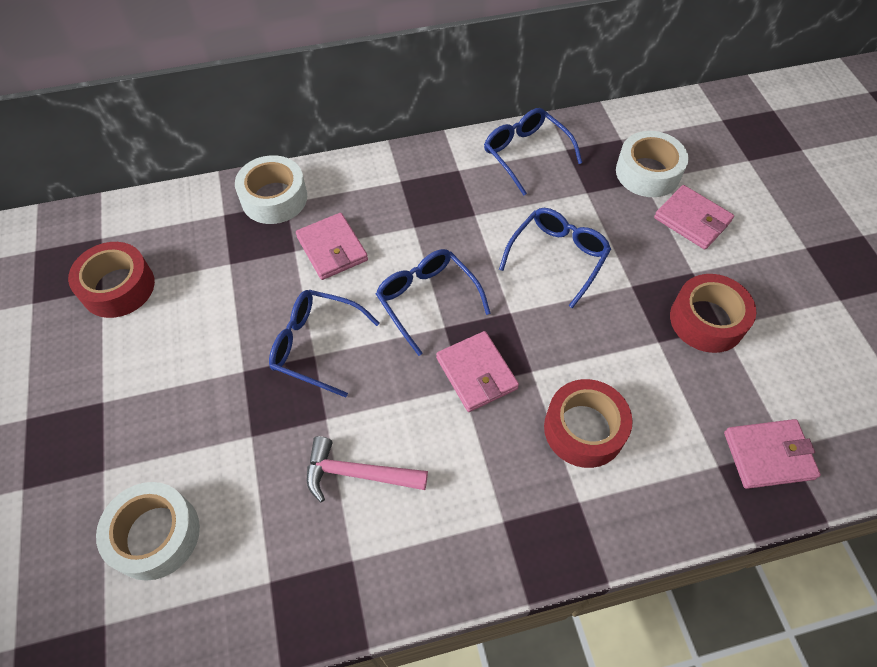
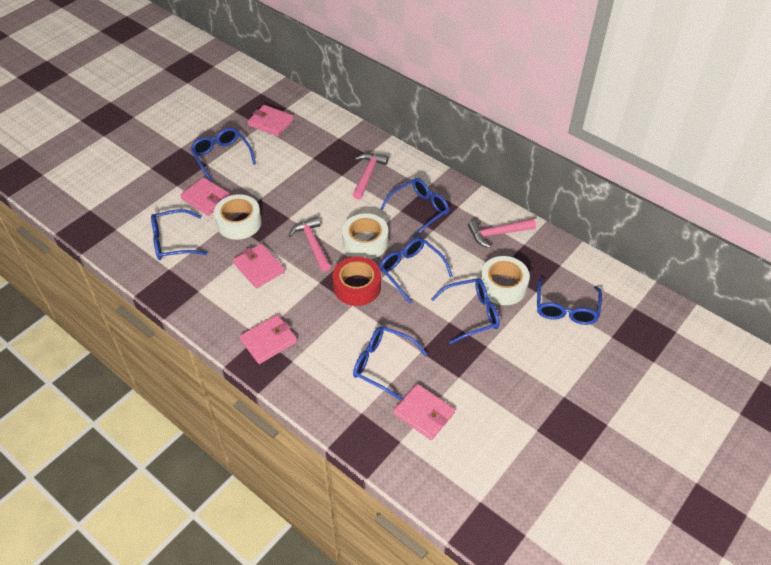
blue glasses: 4 -> 7
pink hammer: 1 -> 3
pink wallet: 4 -> 5
red tape: 3 -> 1

